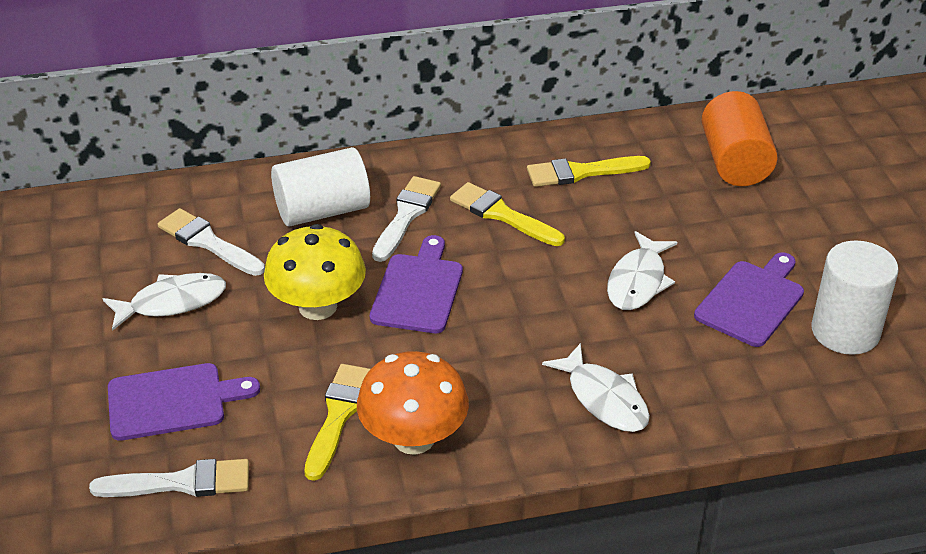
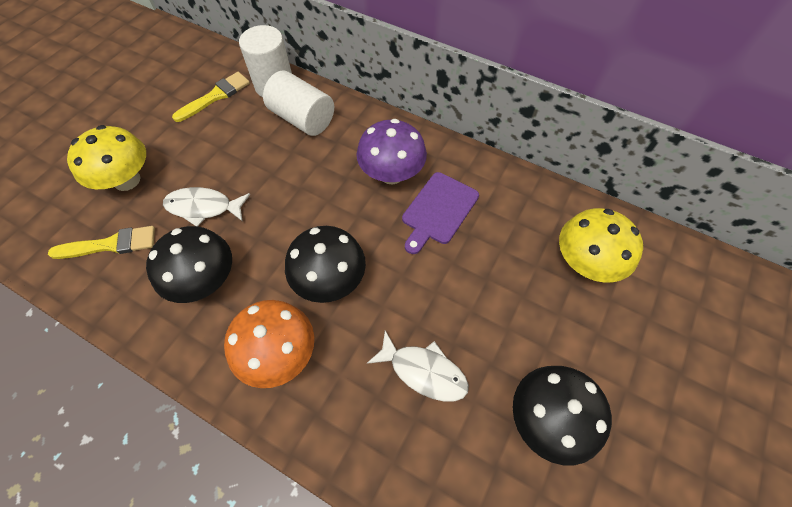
black mushroom: 0 -> 3
orange cylinder: 1 -> 0
purple cutting board: 3 -> 1
purple mushroom: 0 -> 1
white brush: 3 -> 0
white fish: 3 -> 2
yellow brush: 3 -> 2
yellow mushroom: 1 -> 2

